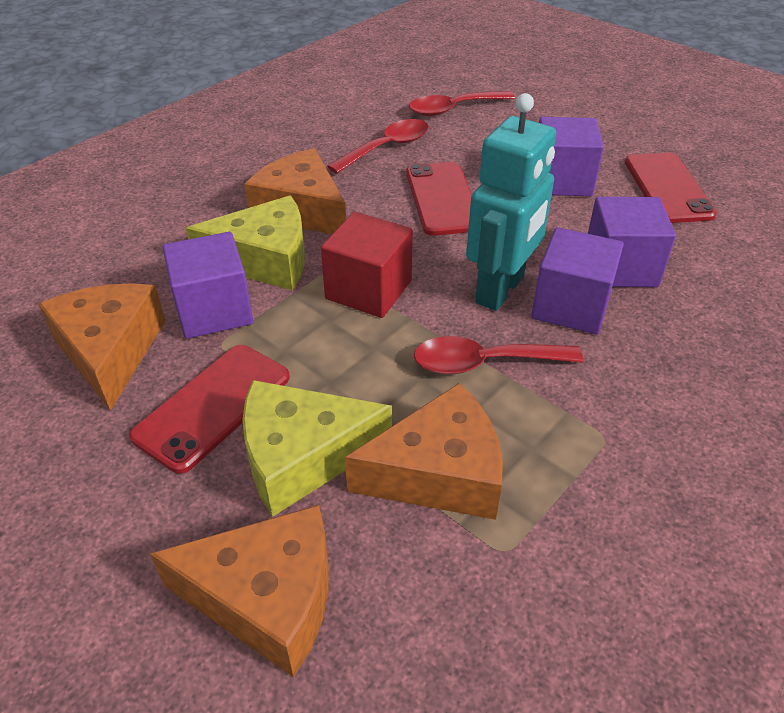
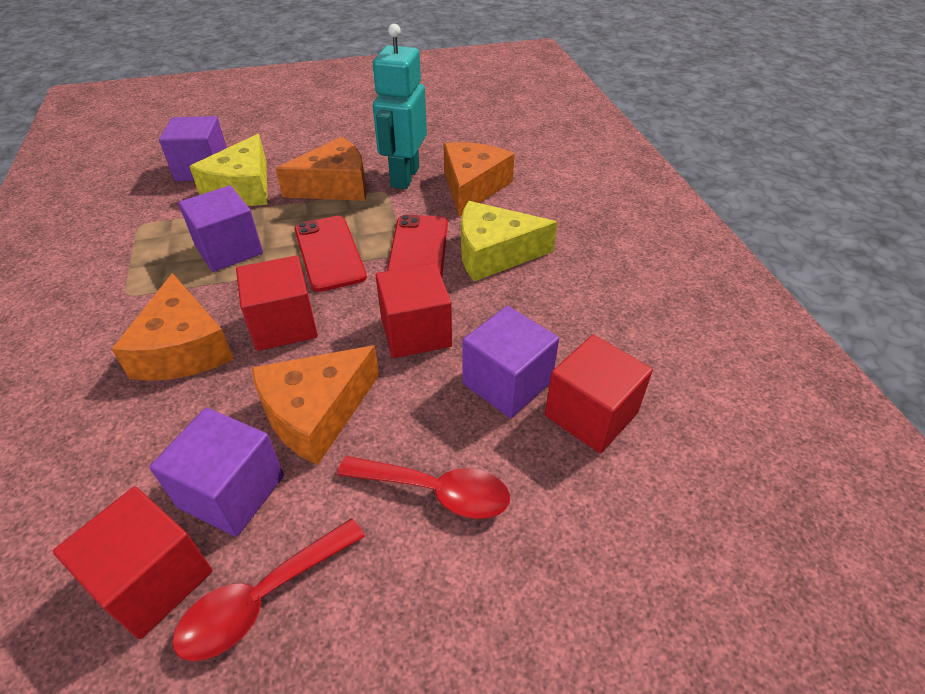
red cube: 1 -> 4
red phone: 3 -> 2
red spoon: 3 -> 2

